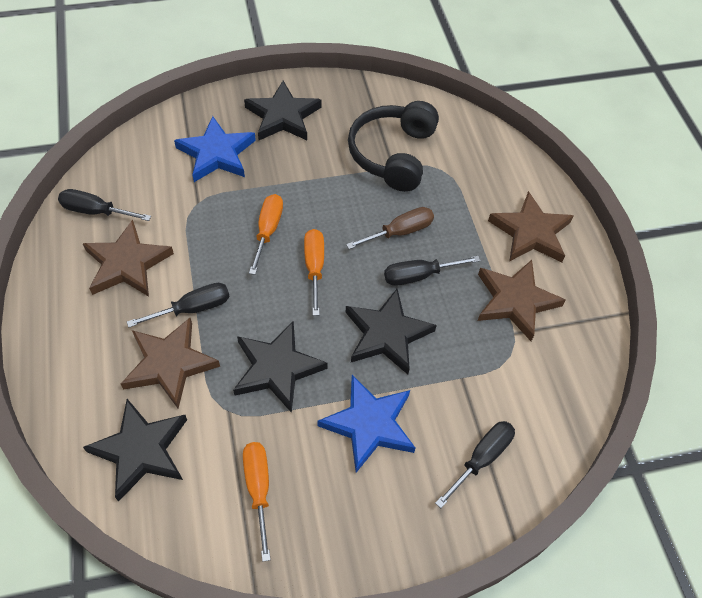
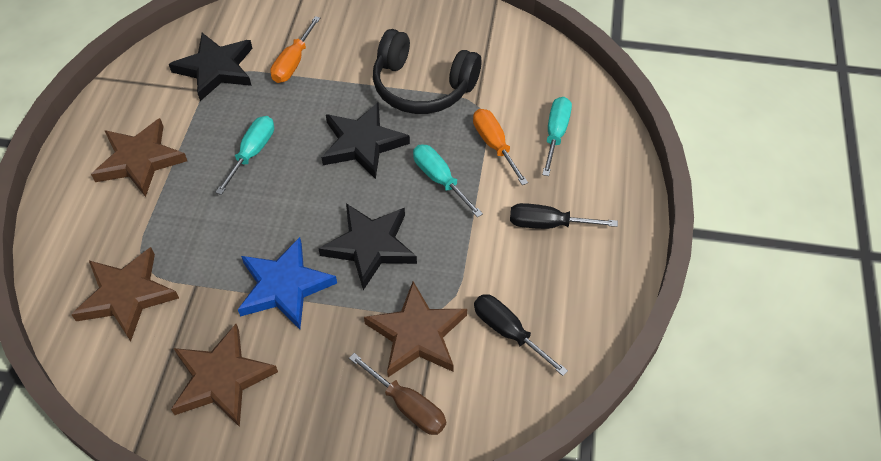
black screwdriver: 4 -> 2
black star: 4 -> 3
blue star: 2 -> 1
orange screwdriver: 3 -> 2
turquoise screwdriver: 0 -> 3

